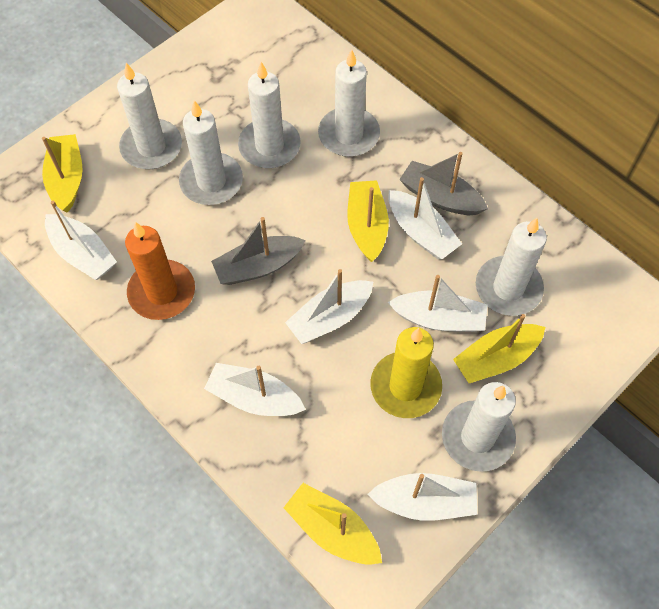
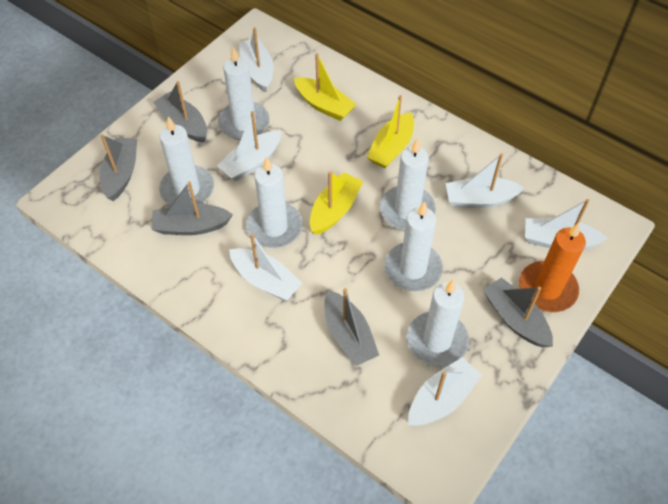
grey boat: 2 -> 5
yellow boat: 4 -> 3
yellow candle: 1 -> 0

